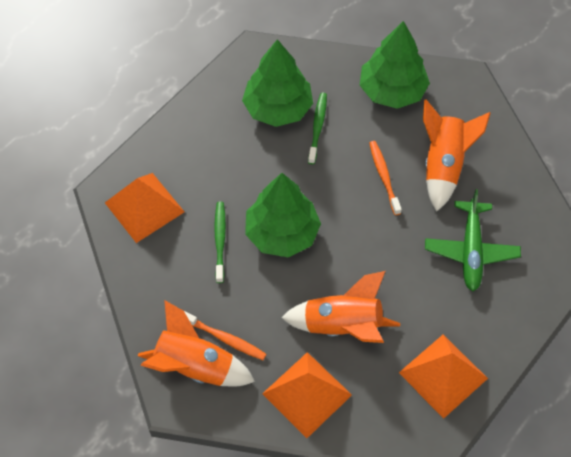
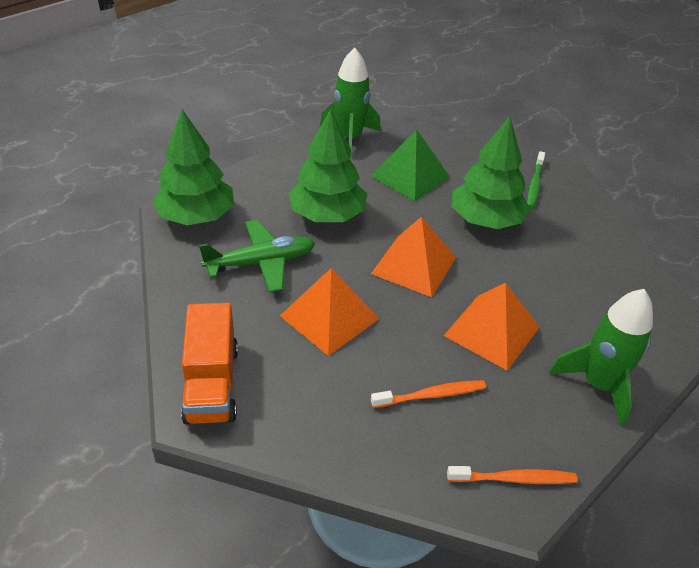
green pyramid: 0 -> 1
green rocket: 0 -> 2
green toothbrush: 2 -> 1
orange rocket: 3 -> 0
orange truck: 0 -> 1

